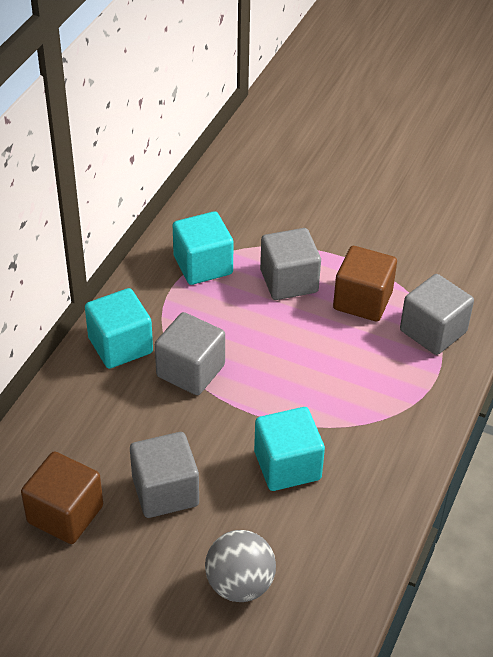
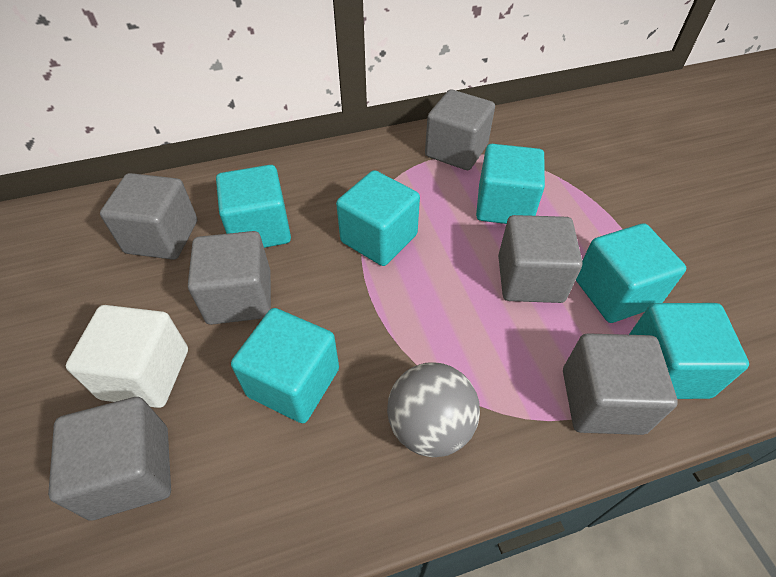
brown cube: 2 -> 0
grey cube: 4 -> 6
turquoise cube: 3 -> 6
white cube: 0 -> 1

